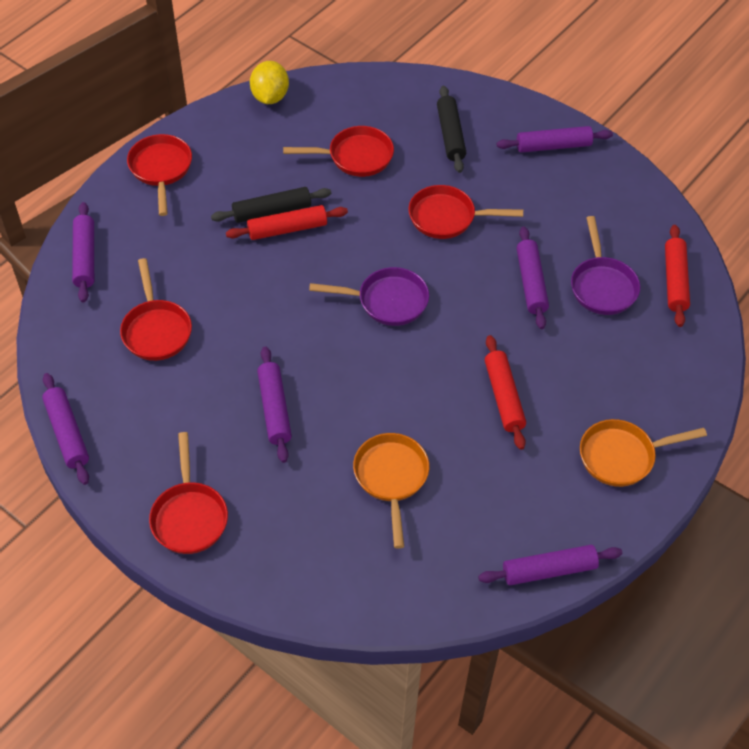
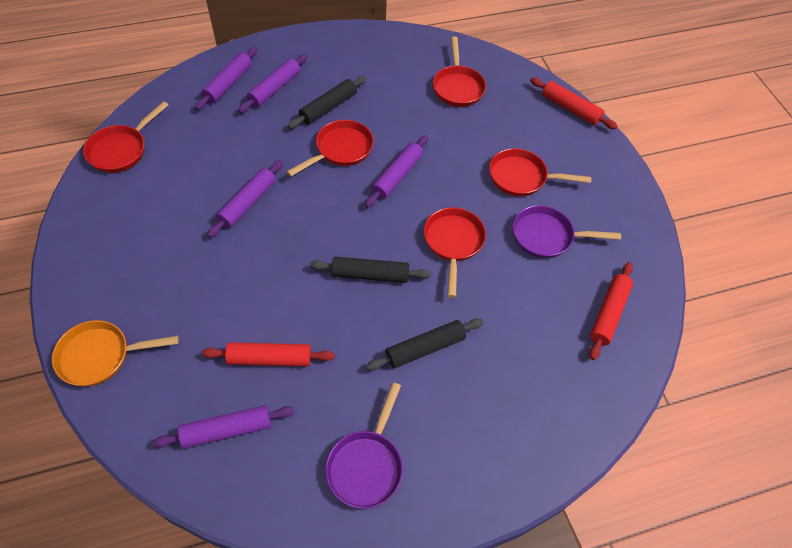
black rolling pin: 2 -> 3
orange pan: 2 -> 1
purple rolling pin: 6 -> 5
yellow lemon: 1 -> 0

